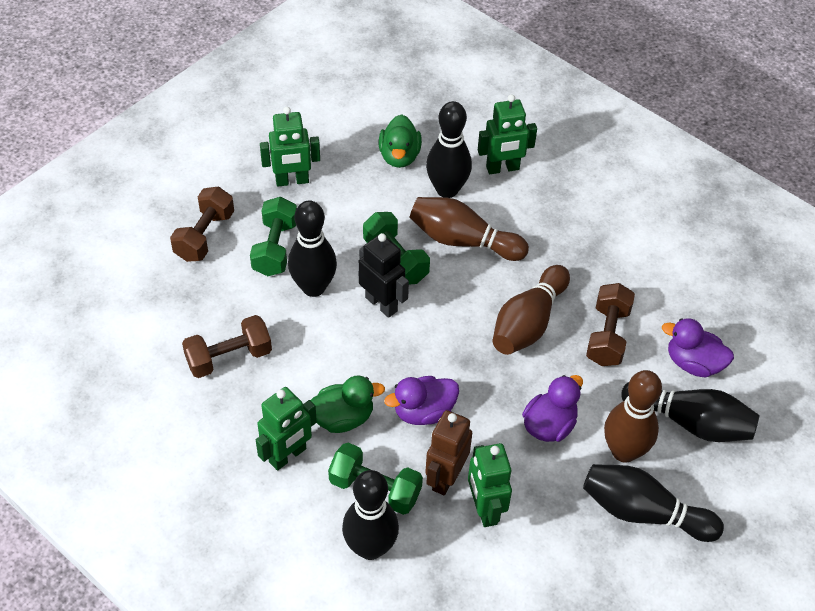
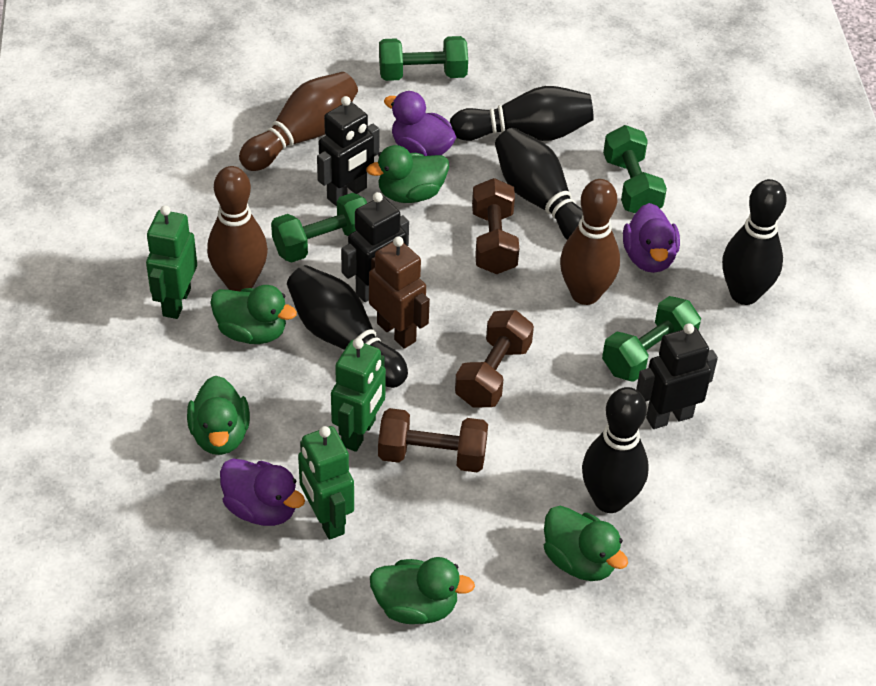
black robot: 1 -> 3
green duck: 2 -> 5
green dumbbell: 3 -> 4
green robot: 4 -> 3

